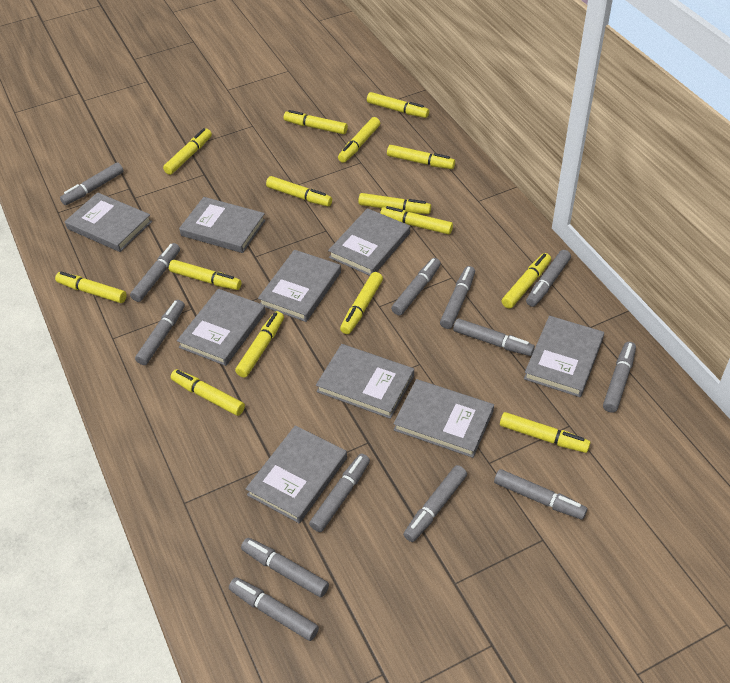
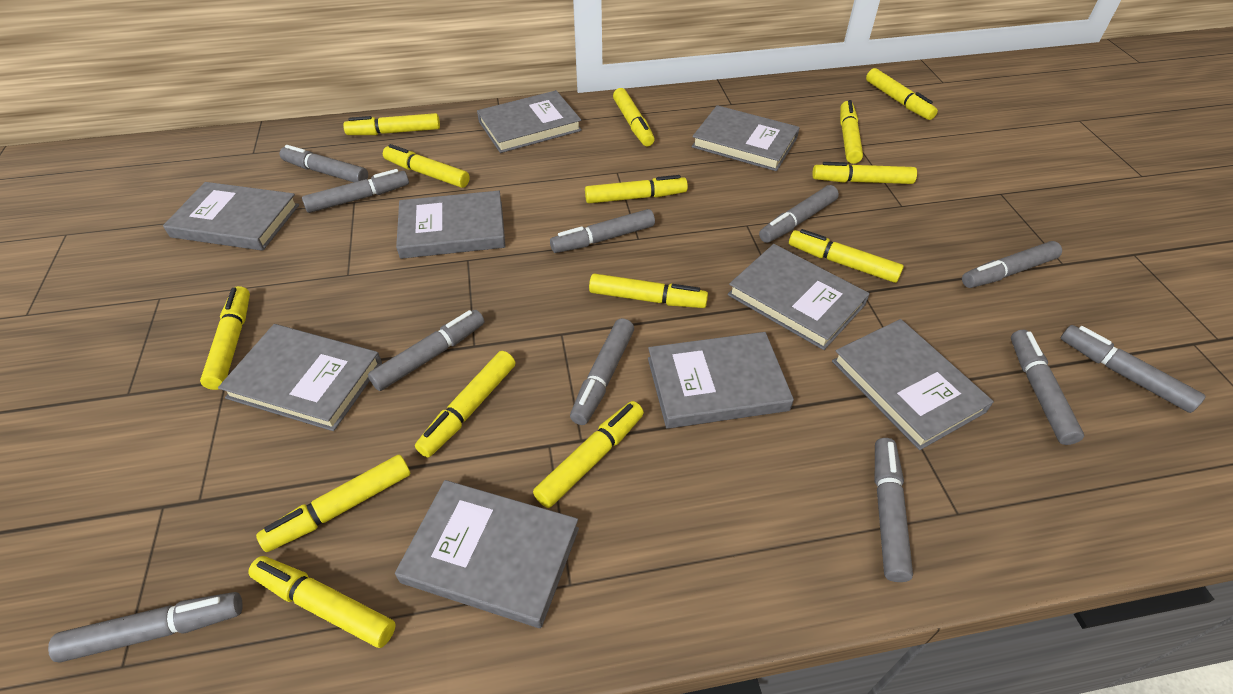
grey marker: 13 -> 11
yellow marker: 15 -> 14

